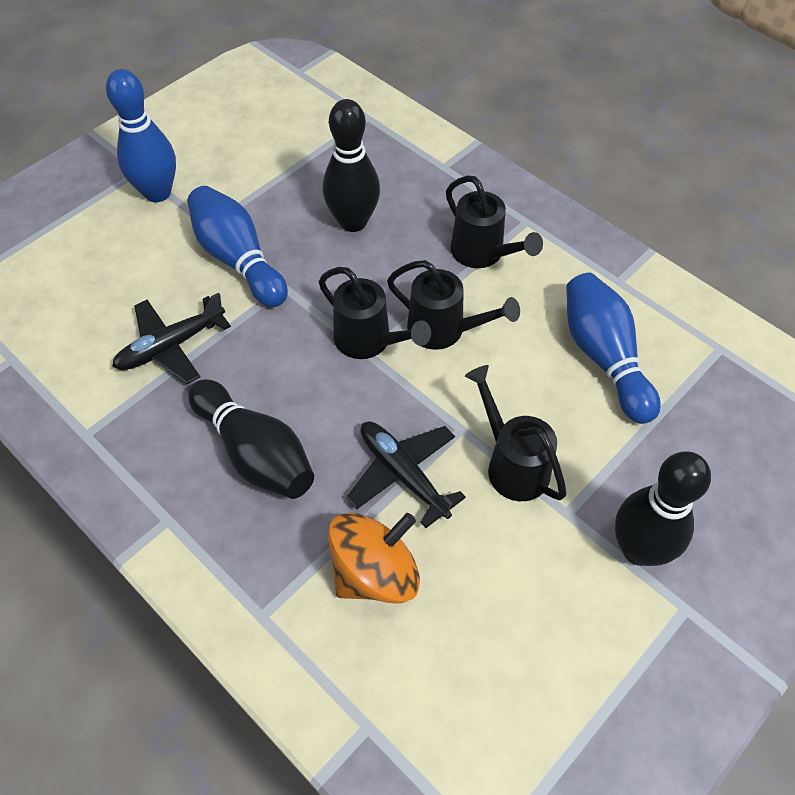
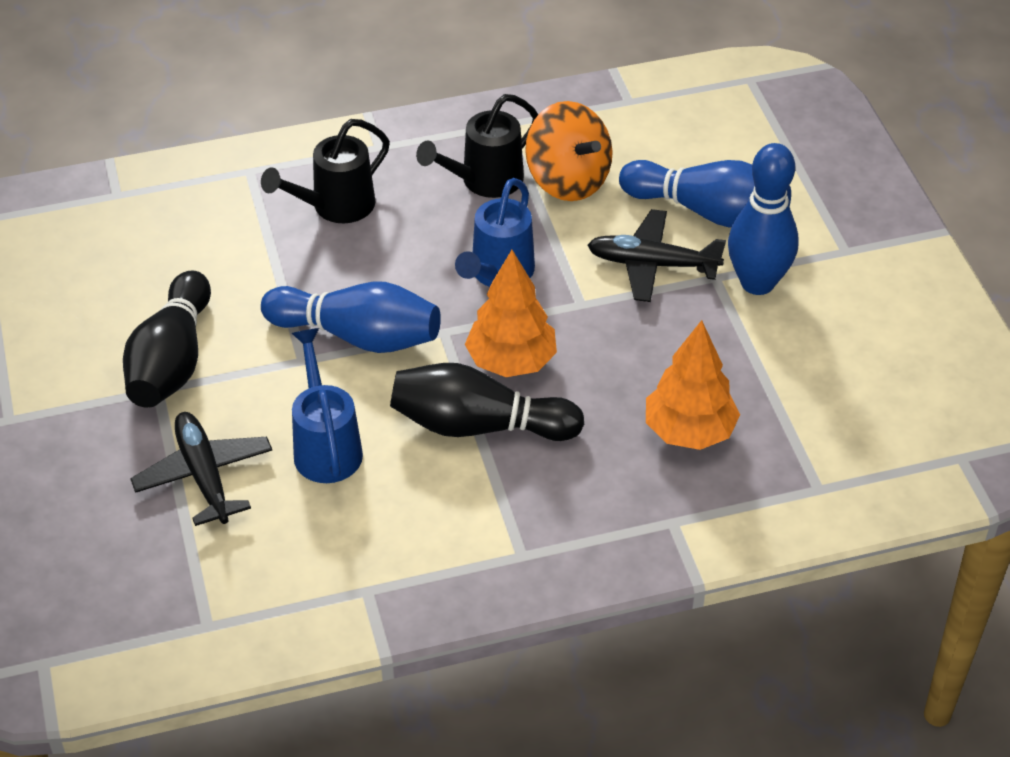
black bowling pin: 3 -> 2
black watering can: 4 -> 2
blue watering can: 0 -> 2
orange tree: 0 -> 2

